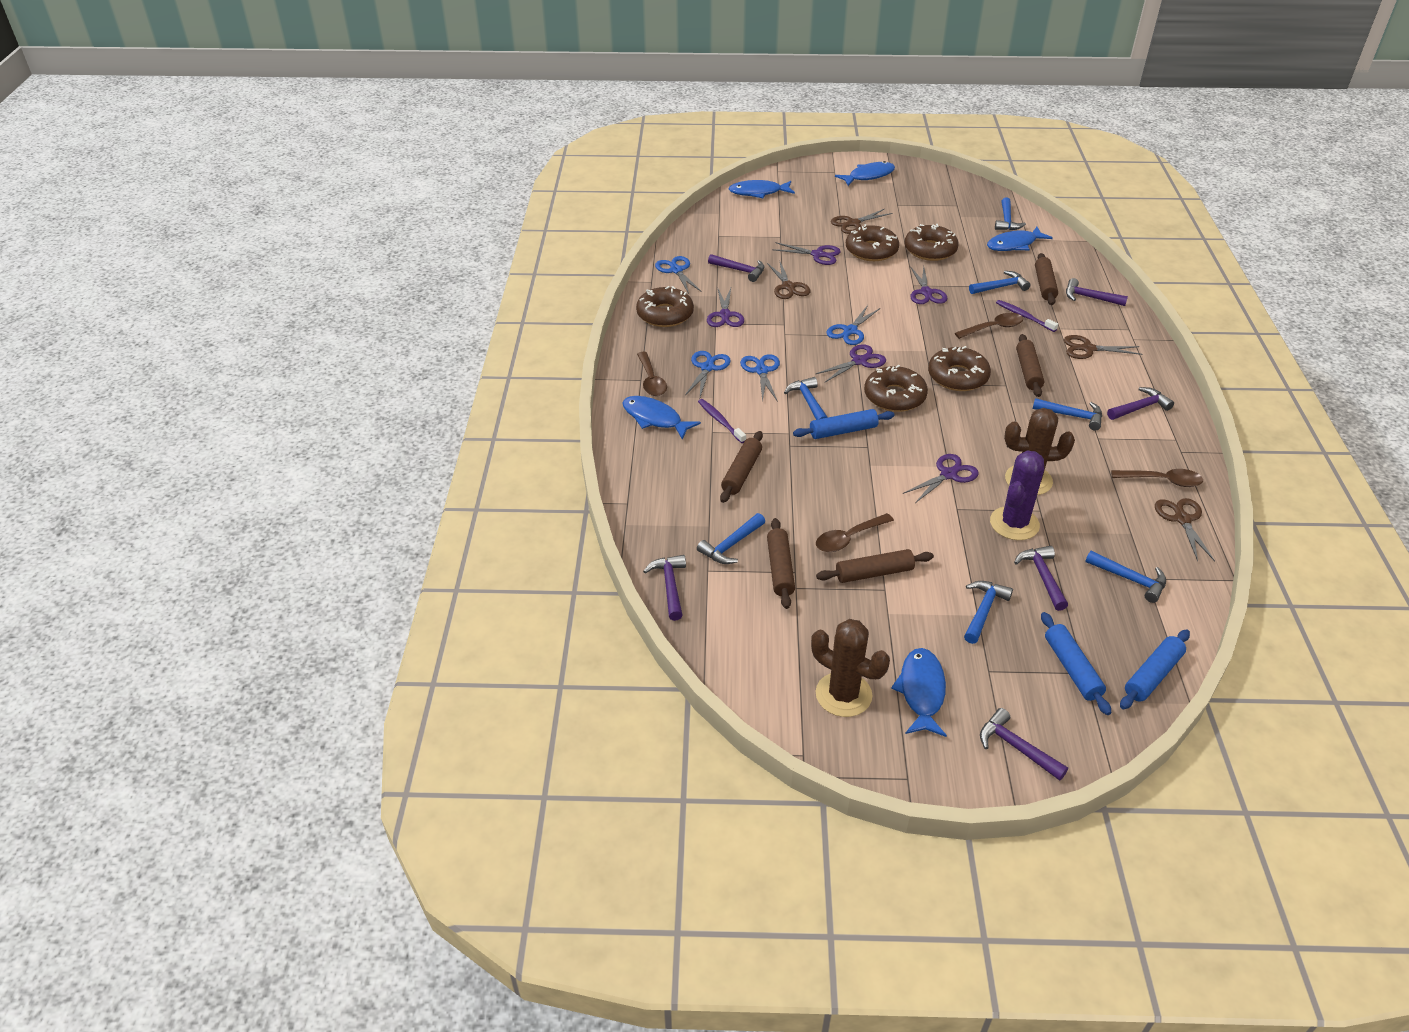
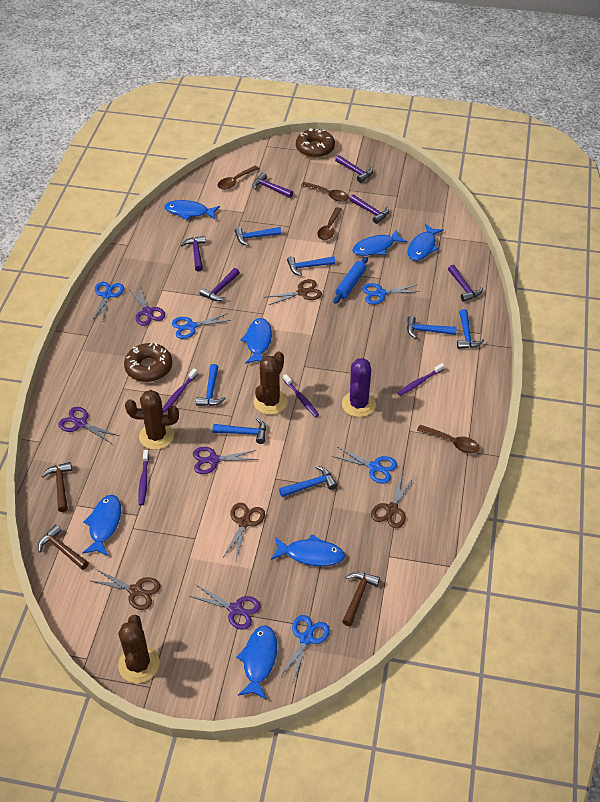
blue fish: 5 -> 7
blue rolling pin: 3 -> 1
blue scissors: 4 -> 5
brown cactus: 2 -> 3
brown donut: 5 -> 2
brown hammer: 0 -> 3
brown rolling pin: 5 -> 0
purple scissors: 5 -> 4
purple toothbrush: 2 -> 4

